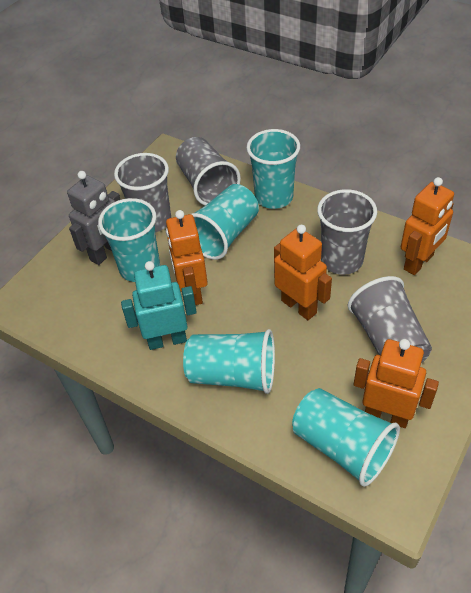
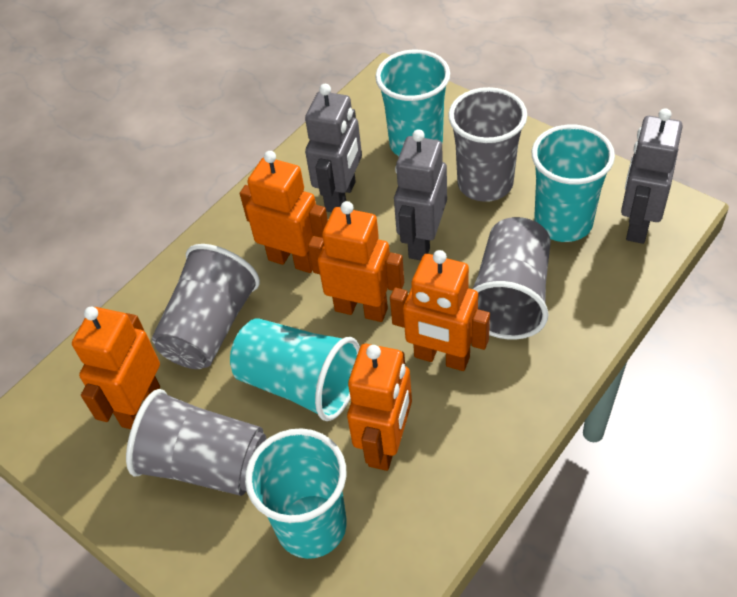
grey robot: 1 -> 3
orange robot: 4 -> 5
turquoise cup: 5 -> 4
turquoise robot: 1 -> 0

